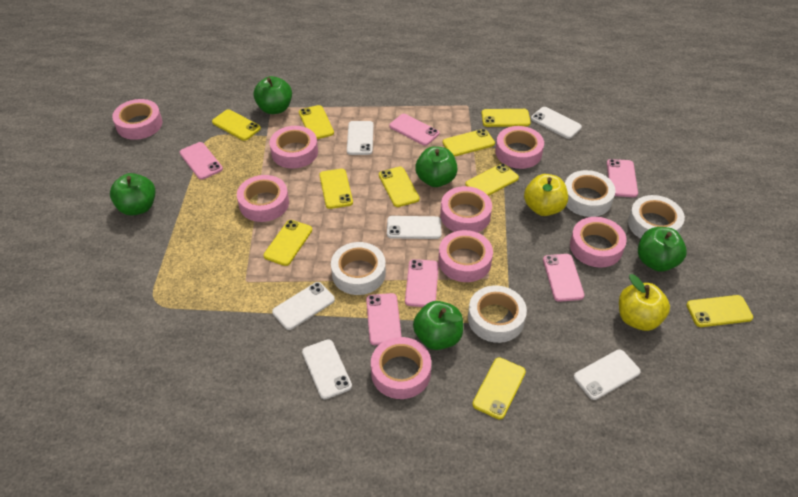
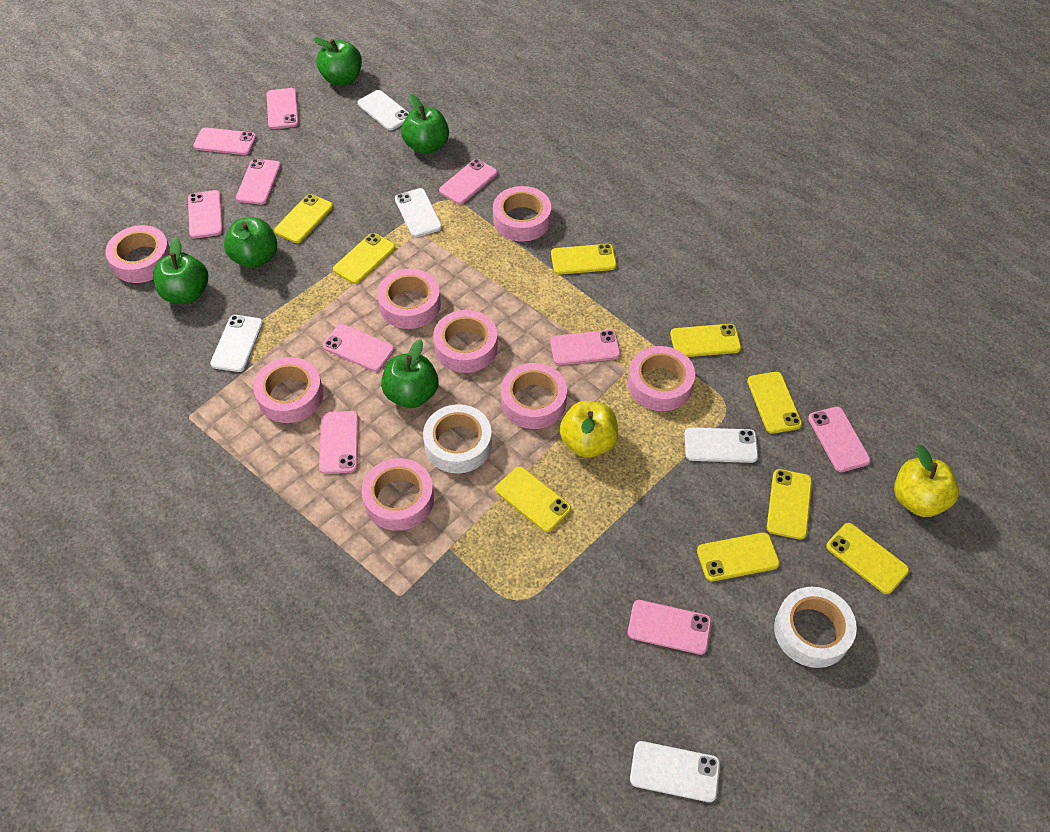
pink phone: 6 -> 10
white phone: 6 -> 5
white tape: 4 -> 2
yellow phone: 10 -> 9

